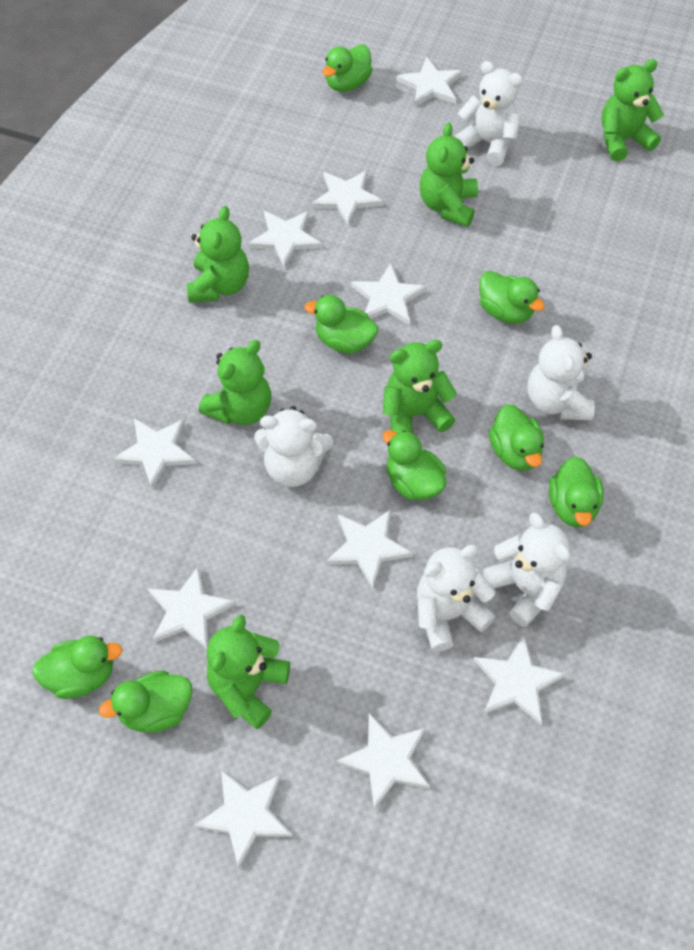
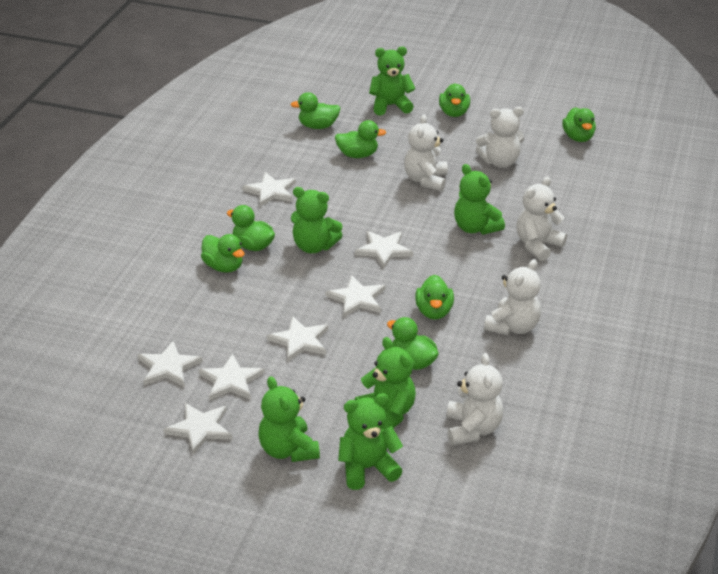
white star: 10 -> 7

